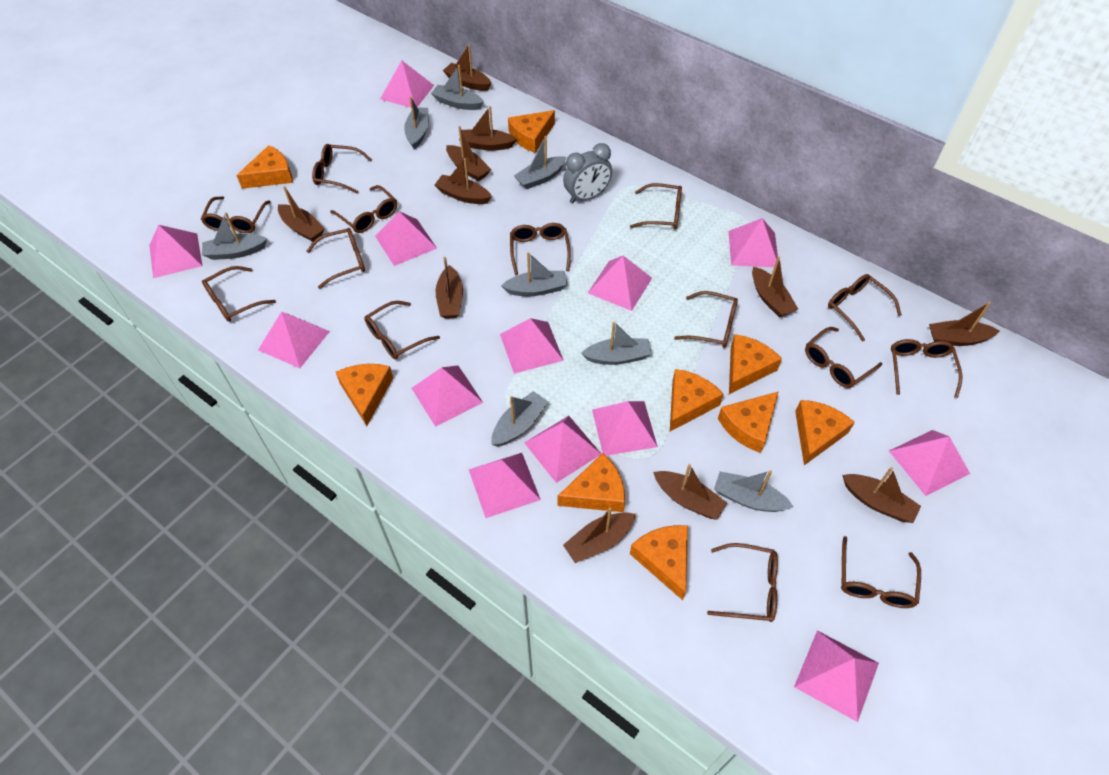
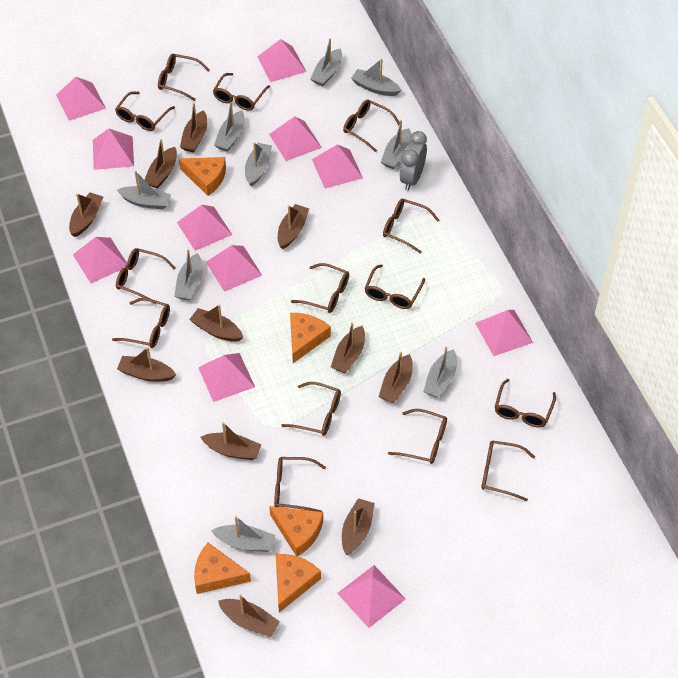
grey boat: 8 -> 9
orange cheese: 9 -> 5
pink pyramid: 13 -> 11

